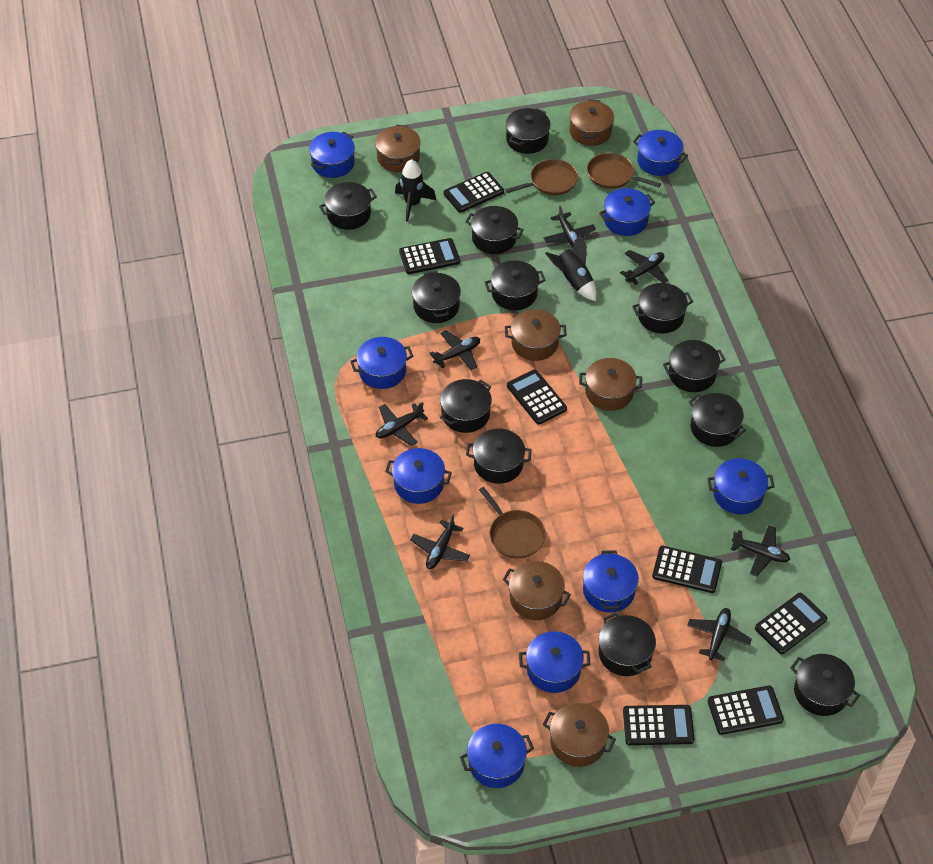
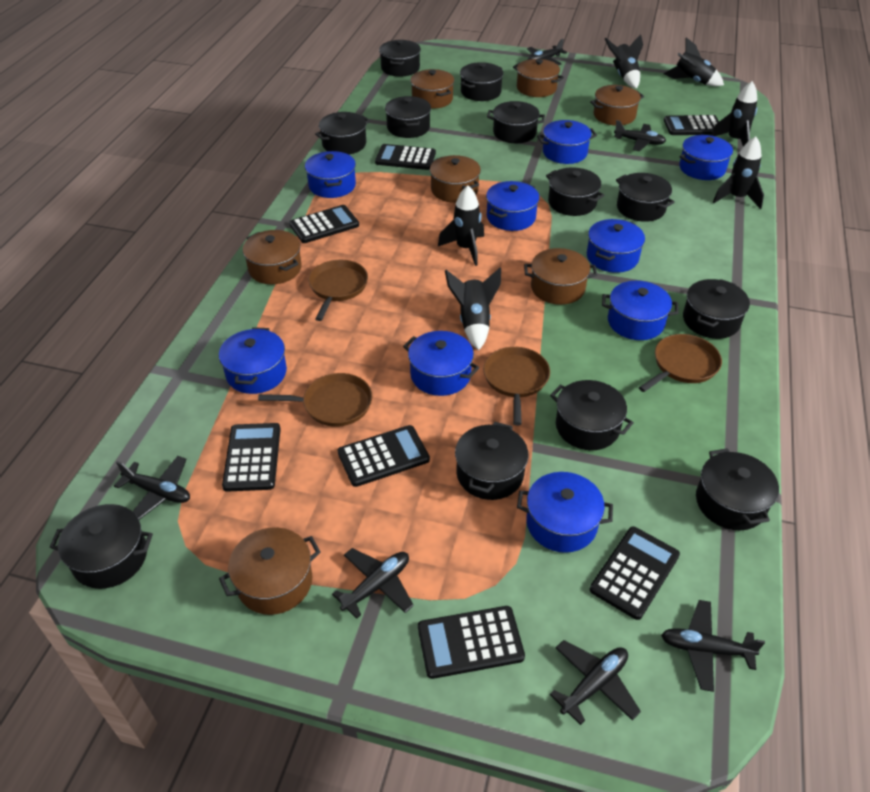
black plane: 7 -> 6
black rocket: 2 -> 6
brown pan: 3 -> 4
brown pot: 6 -> 7

